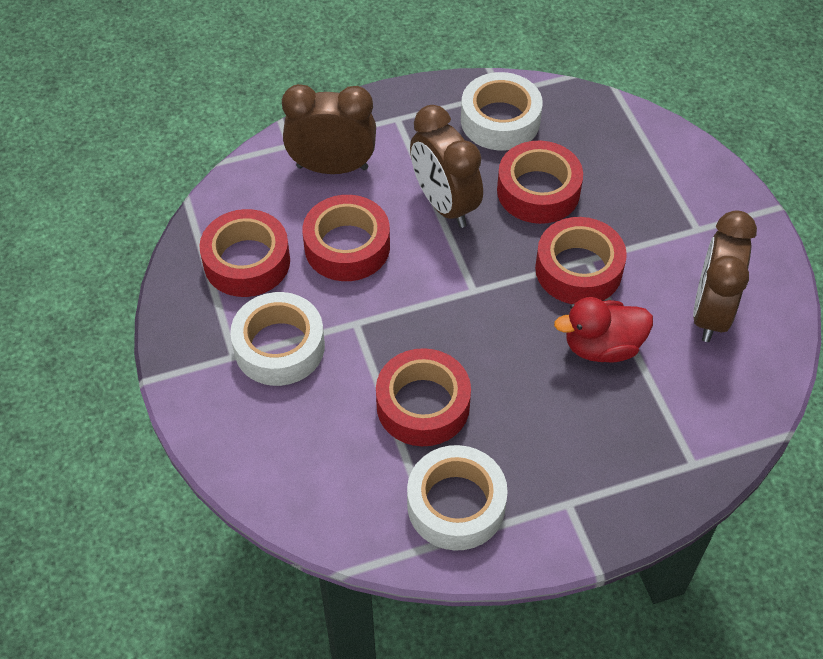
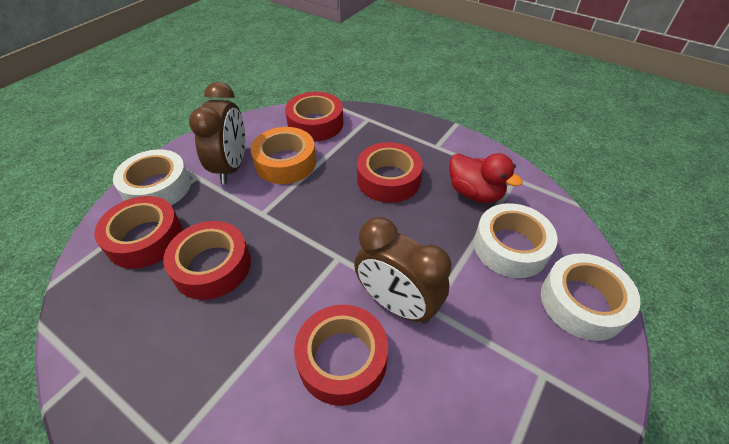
brown clock: 3 -> 2
orange tape: 0 -> 1

